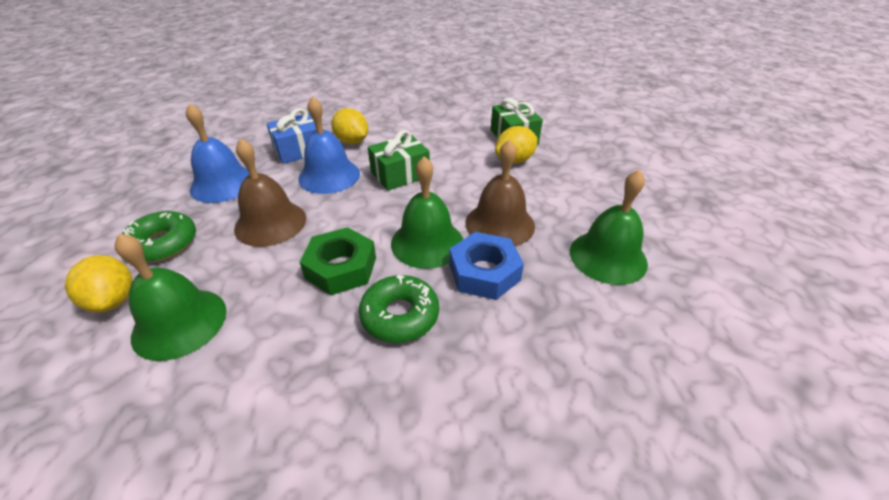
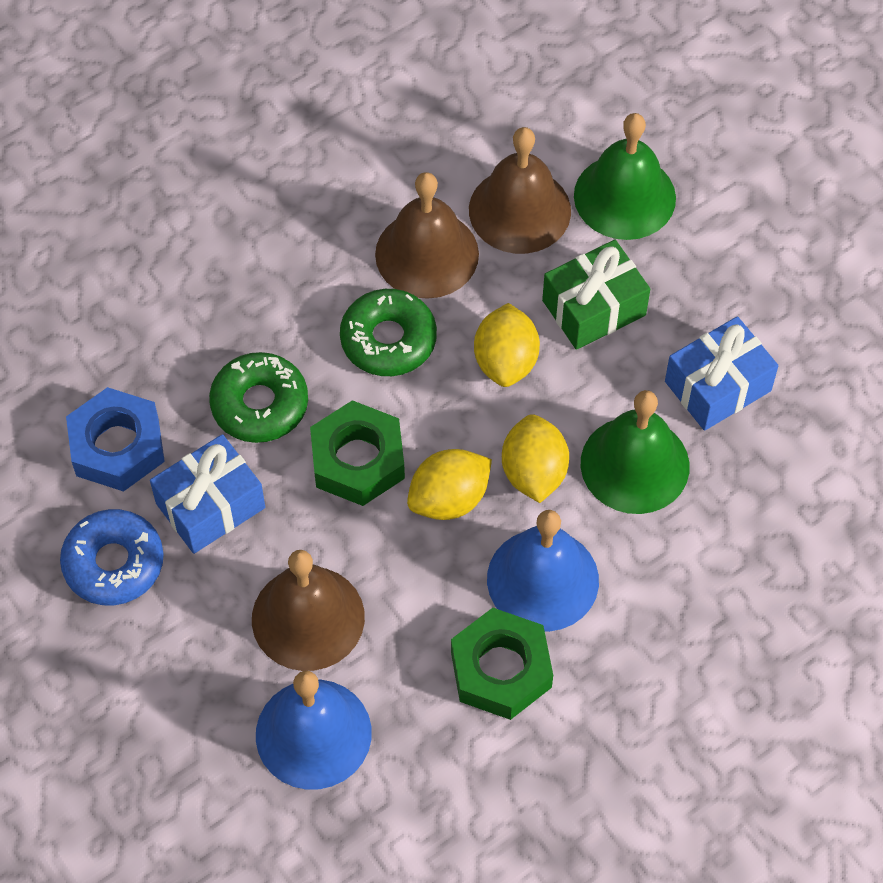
blue donut: 0 -> 1
blue gift: 1 -> 2
brown bell: 2 -> 3
green bell: 3 -> 2
green gift: 2 -> 1
green nut: 1 -> 2

